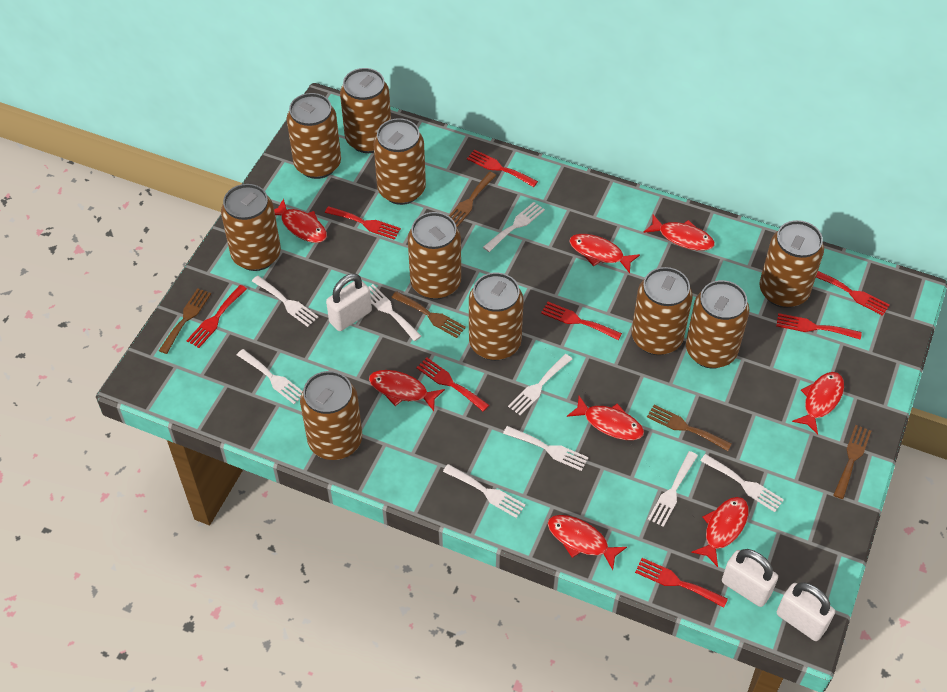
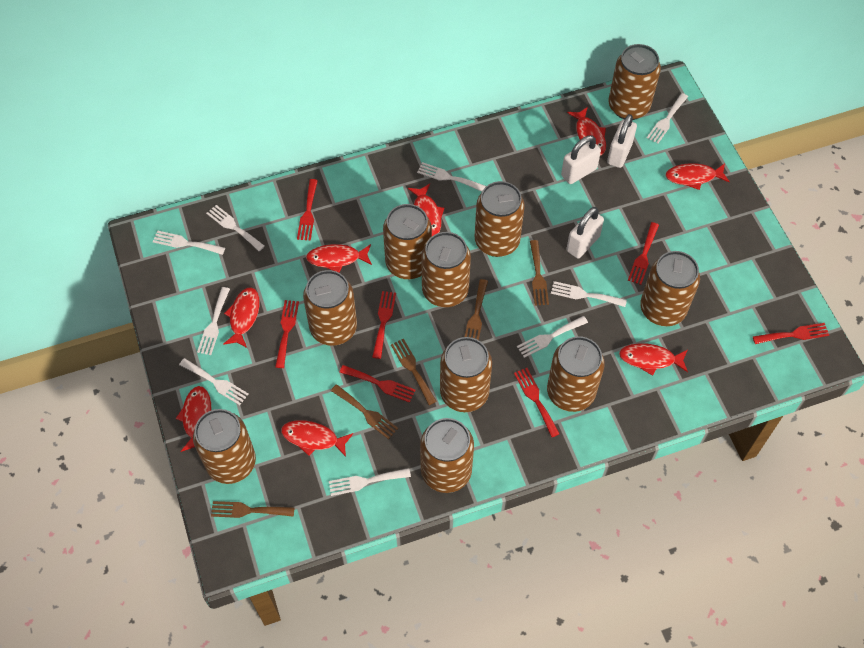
red fork: 8 -> 7

